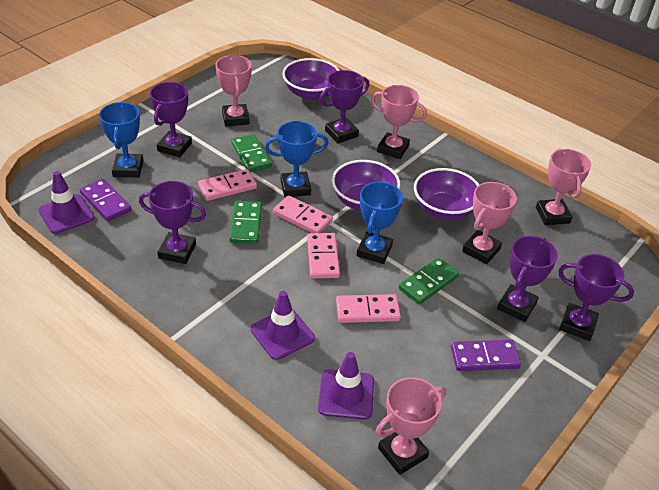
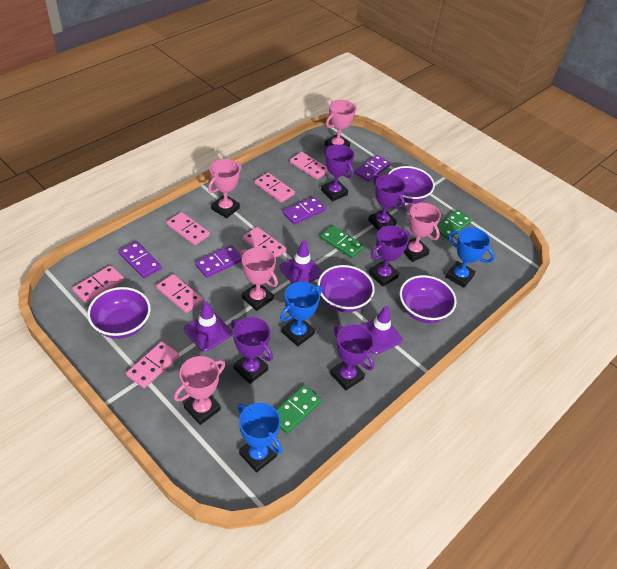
pink domino: 4 -> 7
purple bowl: 3 -> 4
purple domino: 2 -> 4

